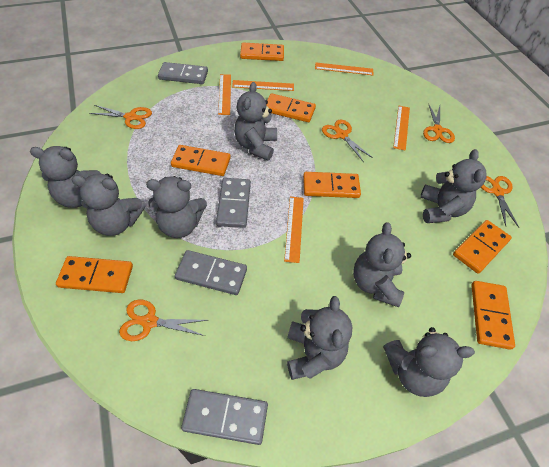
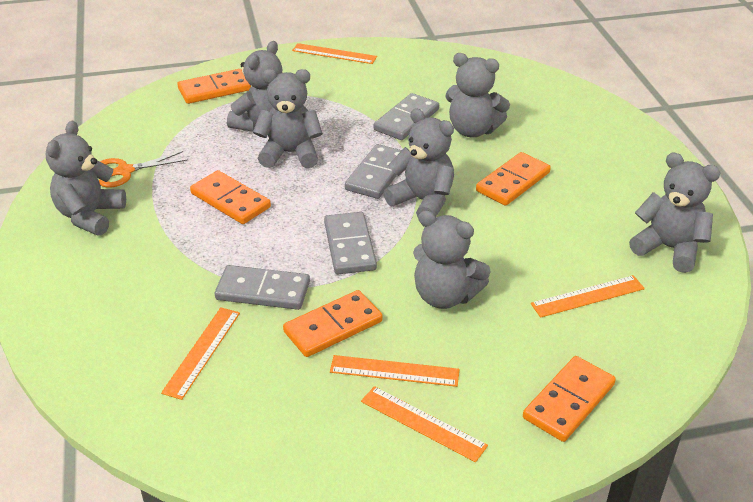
grey teddy bear: 8 -> 7
orange domino: 7 -> 5
orange scissors: 5 -> 1

